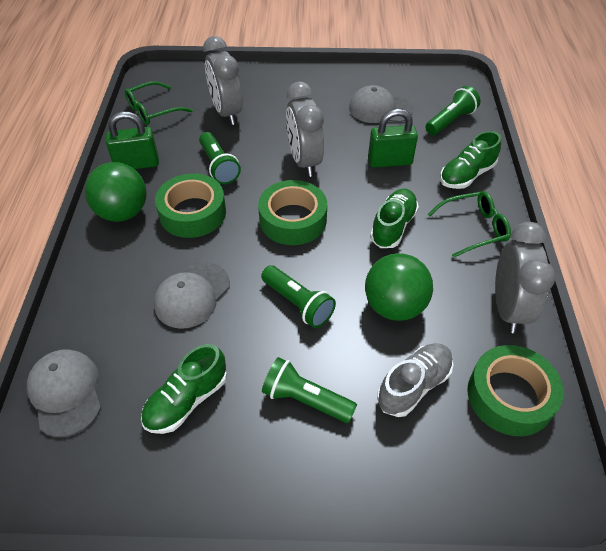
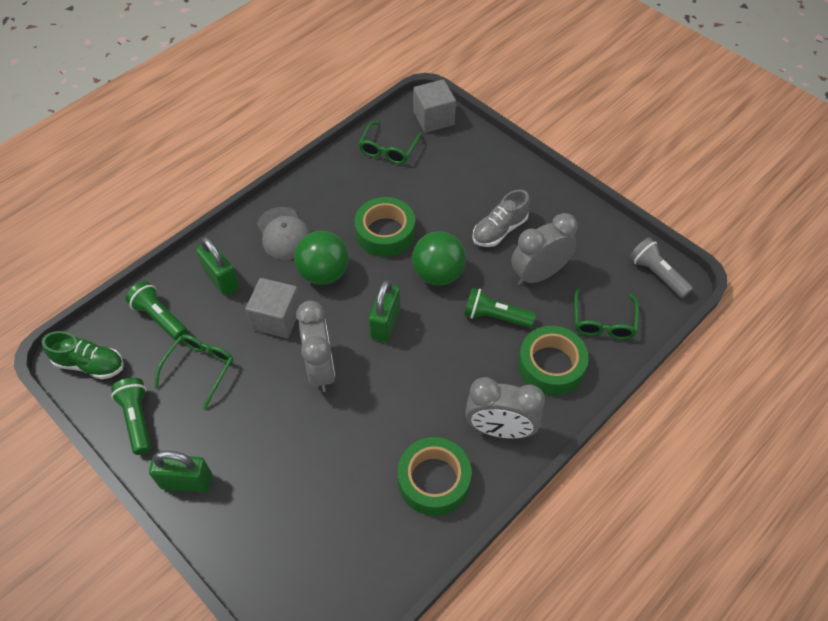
green flashlight: 4 -> 3
green glasses: 2 -> 3
green padlock: 2 -> 3
green shoe: 3 -> 1
grey cap: 3 -> 1
grey cube: 0 -> 2
grey flashlight: 0 -> 1

